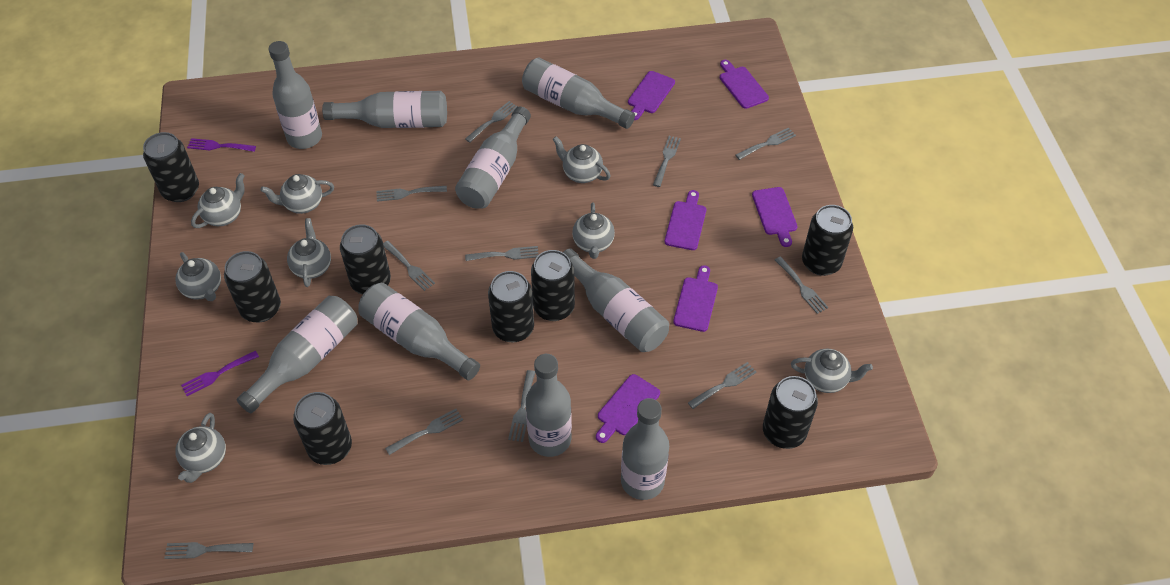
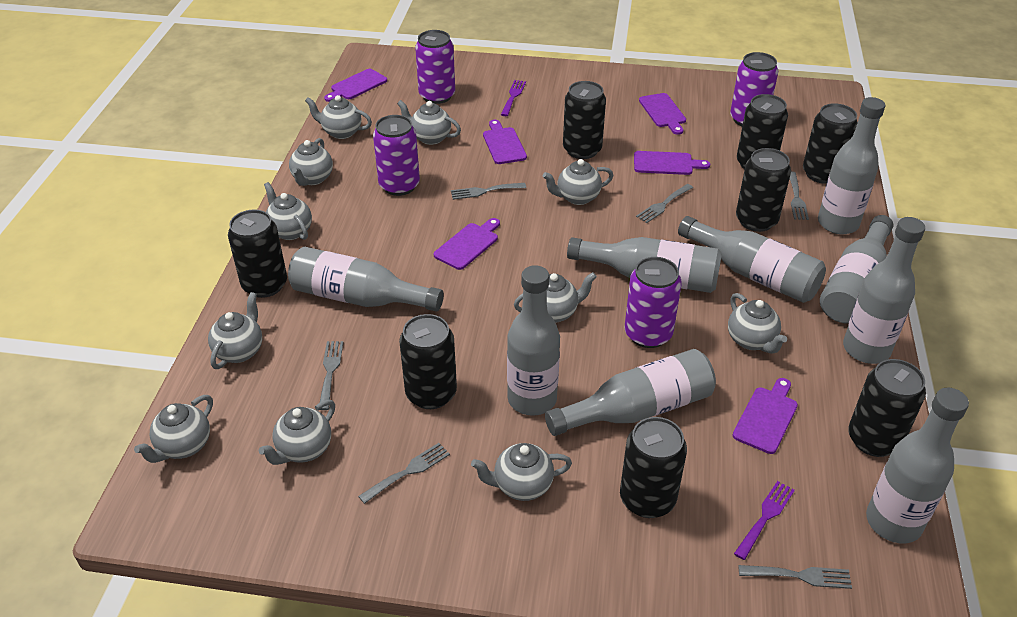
grey fork: 11 -> 6
grey teapot: 8 -> 11
purple can: 0 -> 4

